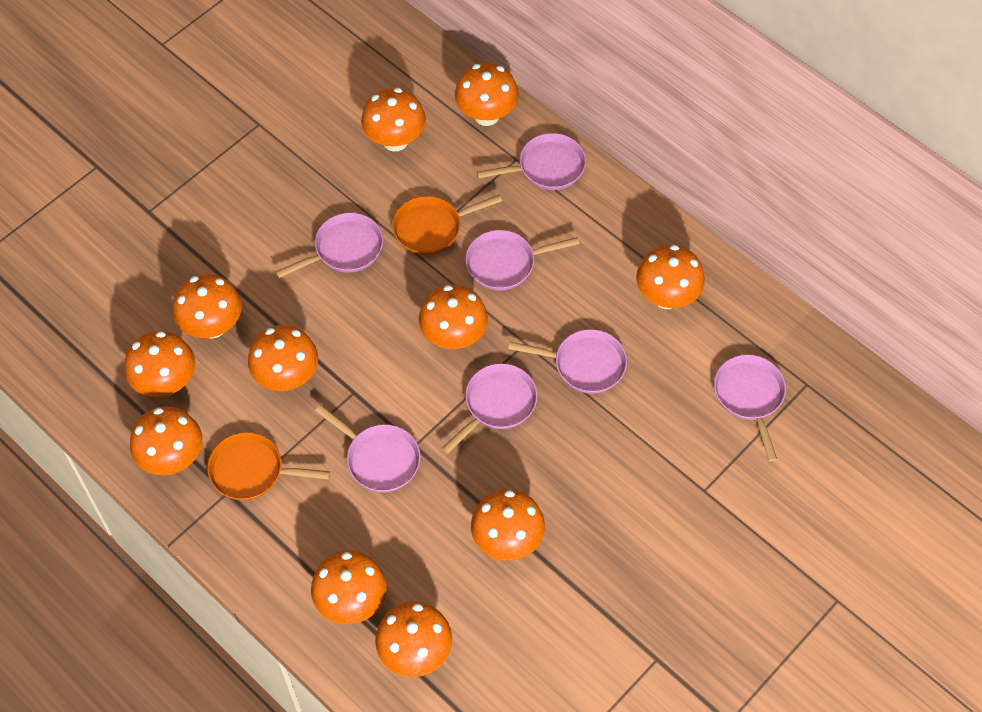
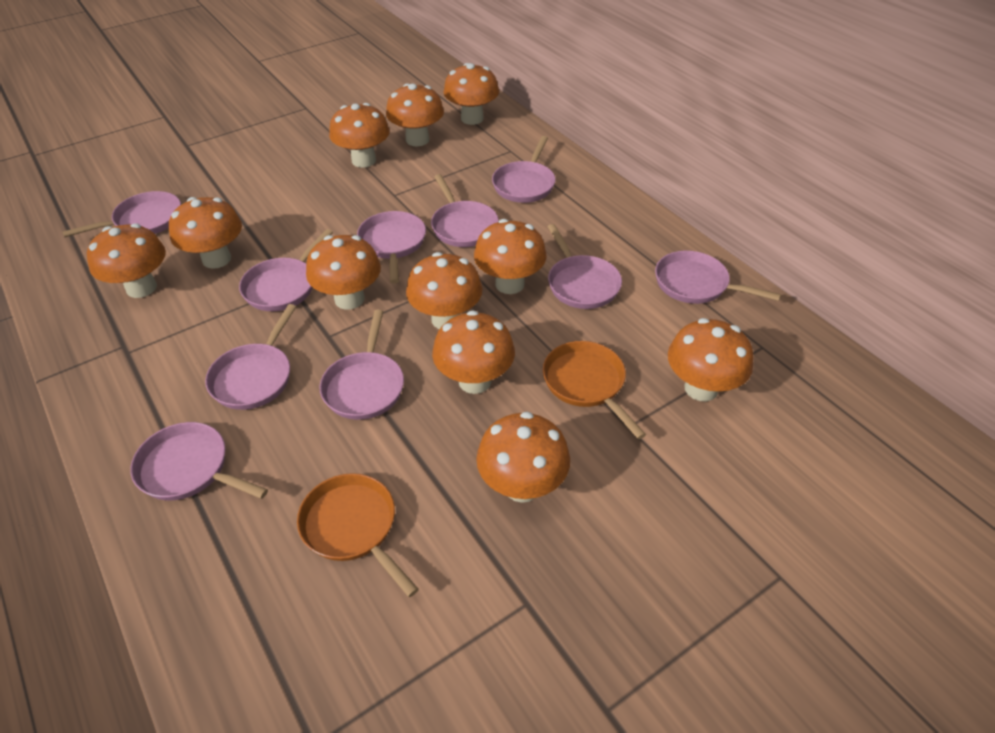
pink pan: 7 -> 10

